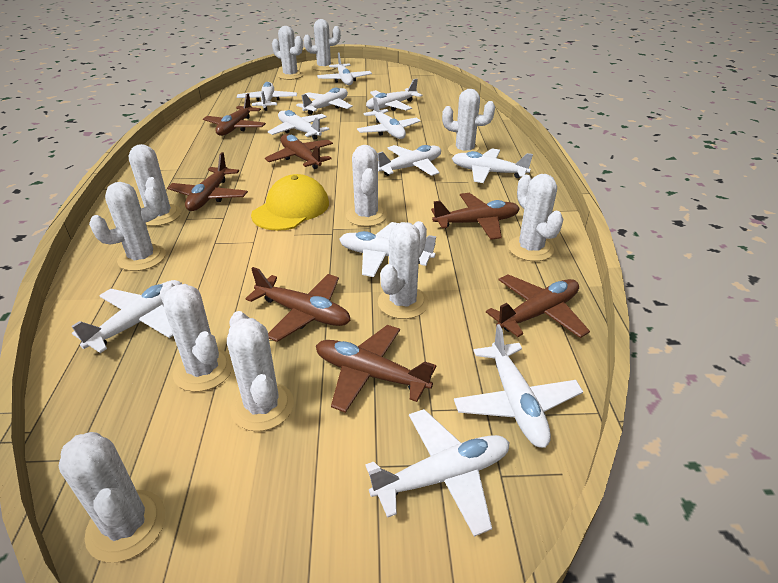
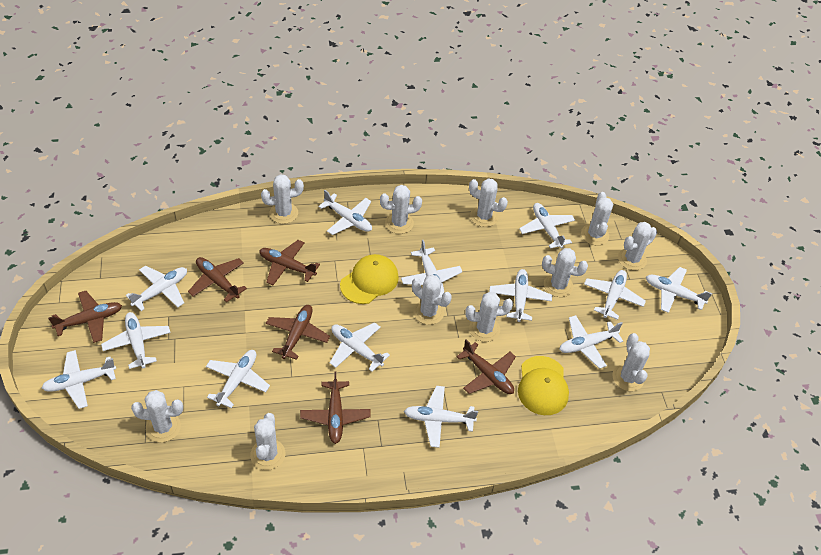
brown plane: 7 -> 6
white plane: 12 -> 13
yellow cap: 1 -> 2

